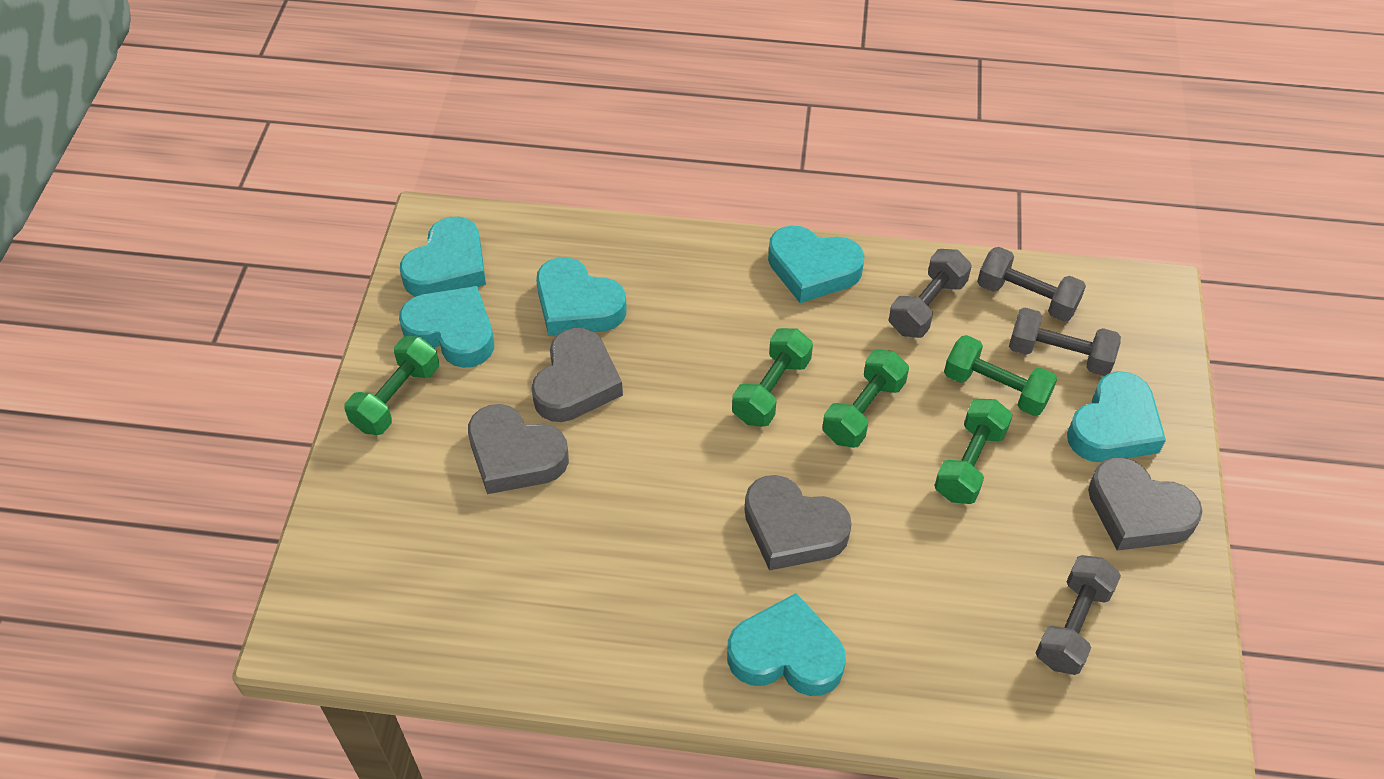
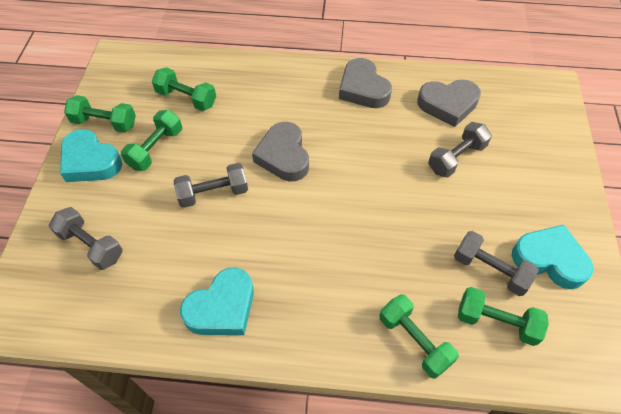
grey heart: 4 -> 3
turquoise heart: 6 -> 3

